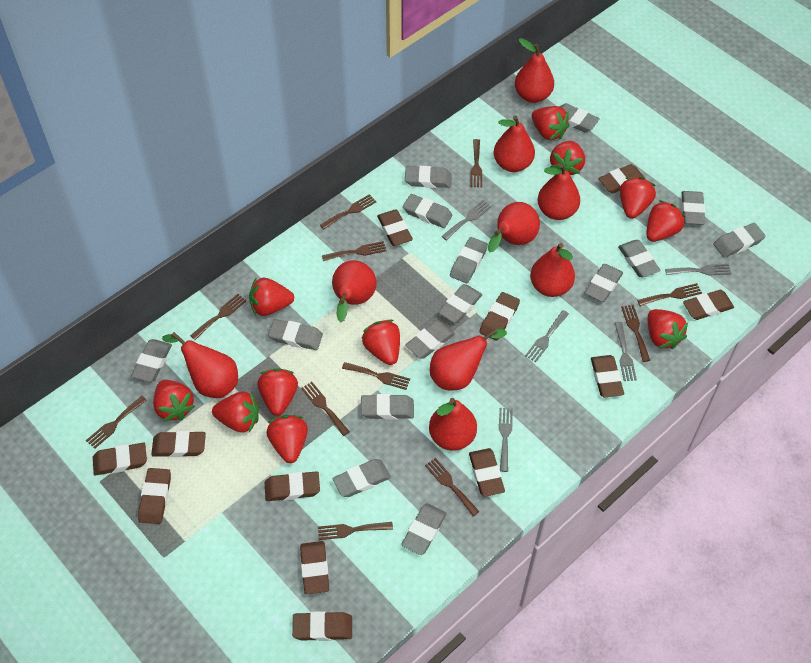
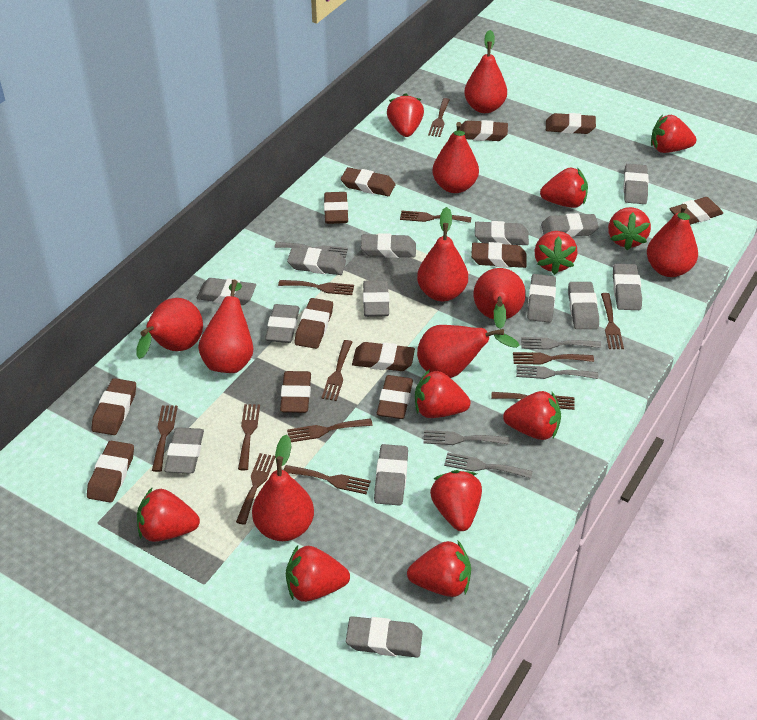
brown fork: 11 -> 12
grey eraser: 15 -> 14

